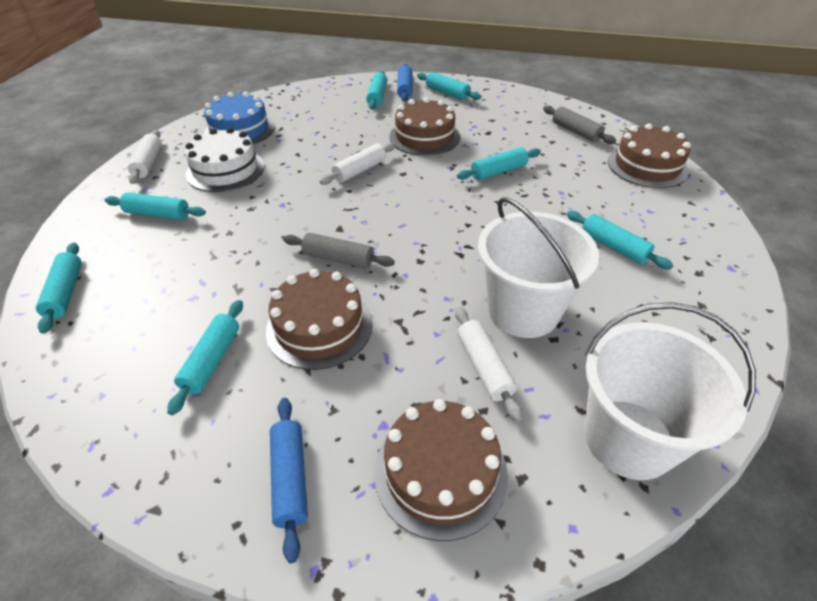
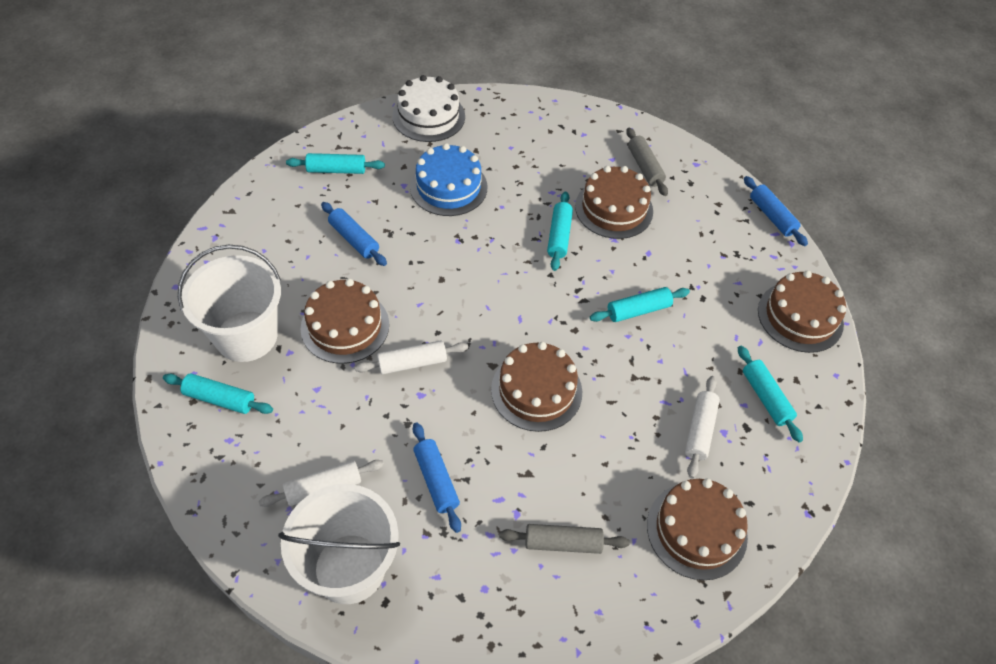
blue rolling pin: 2 -> 3
brown cake: 4 -> 5
turquoise rolling pin: 7 -> 5

